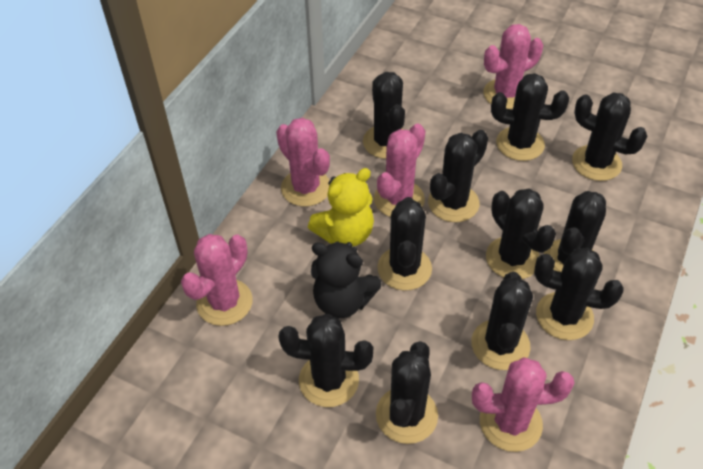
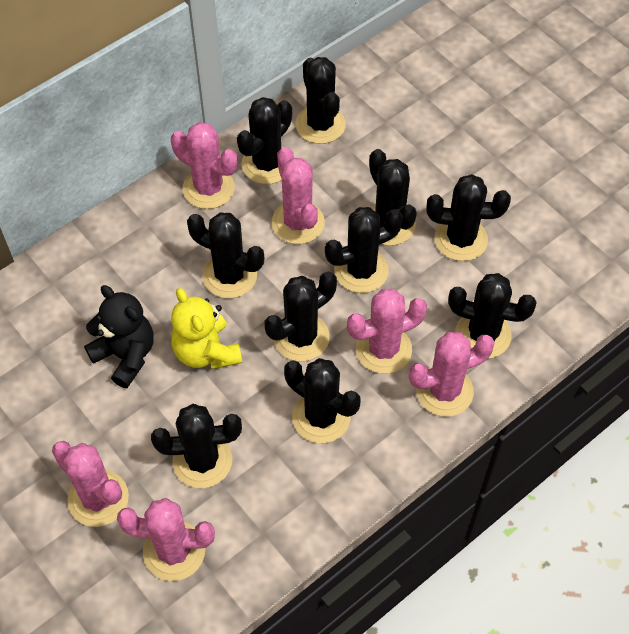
black cactus: 11 -> 10
pink cactus: 5 -> 6

